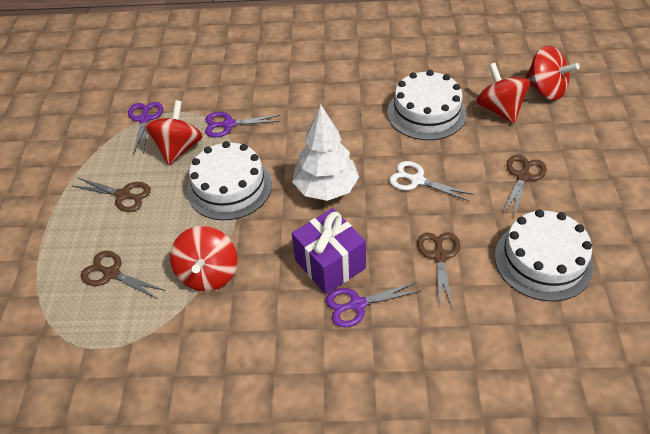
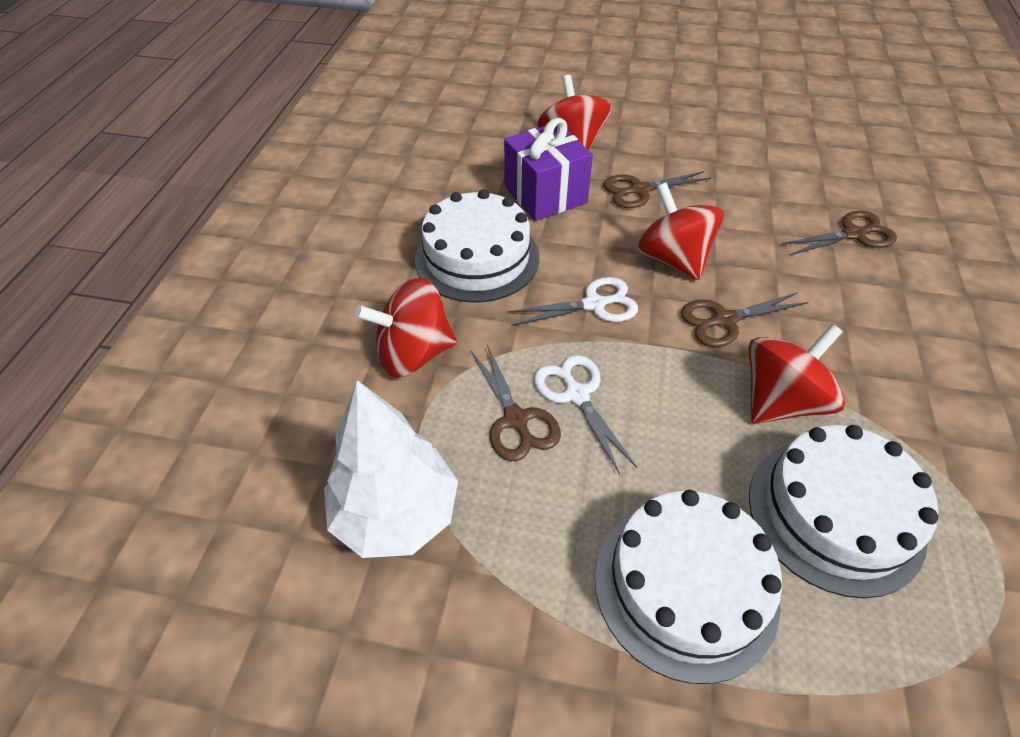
purple scissors: 3 -> 0
white scissors: 1 -> 2

